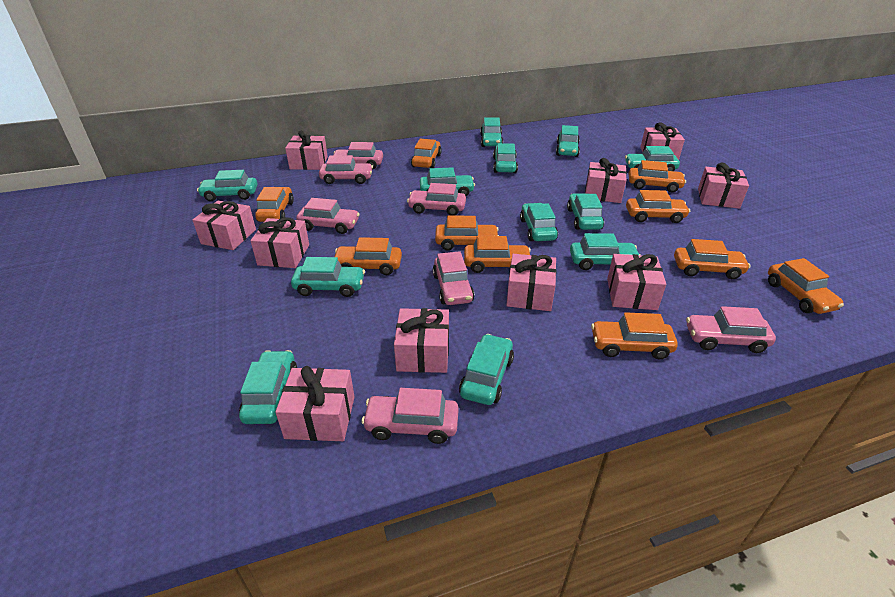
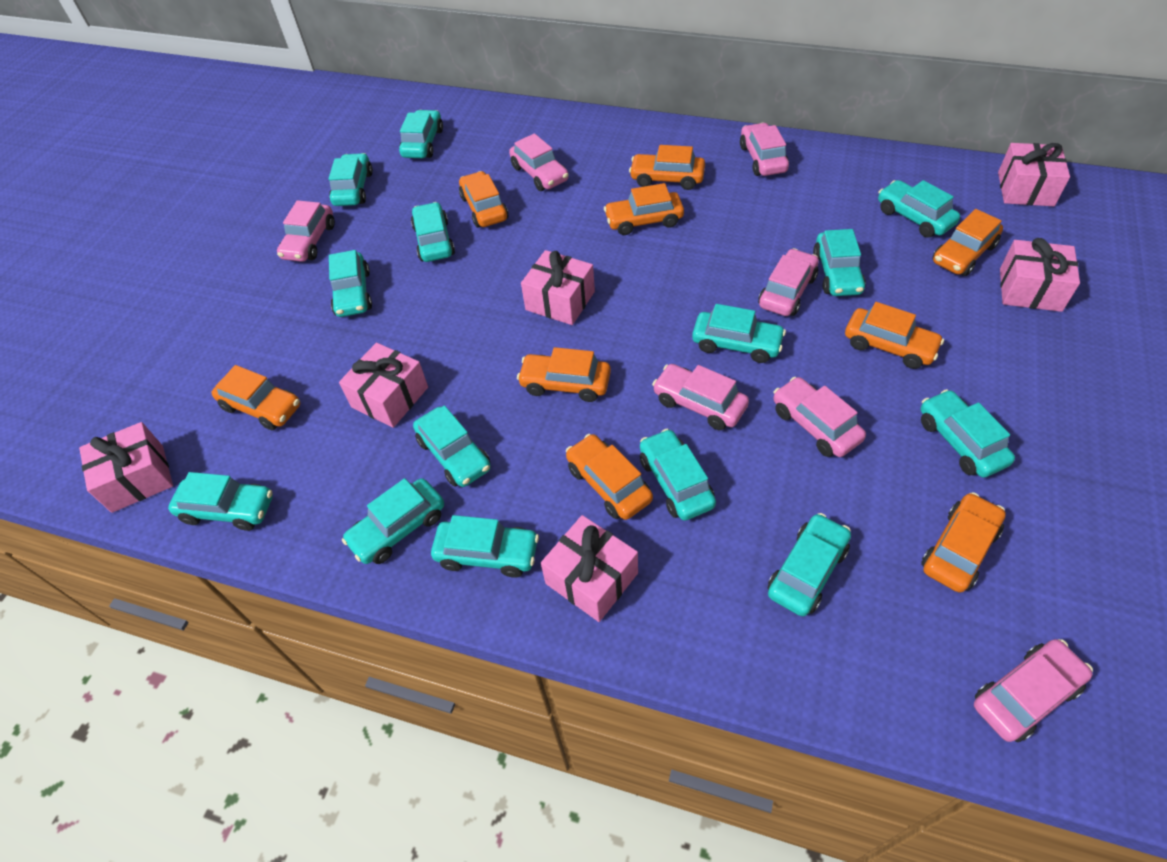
orange car: 10 -> 9
pink gift: 10 -> 6
turquoise car: 12 -> 14

